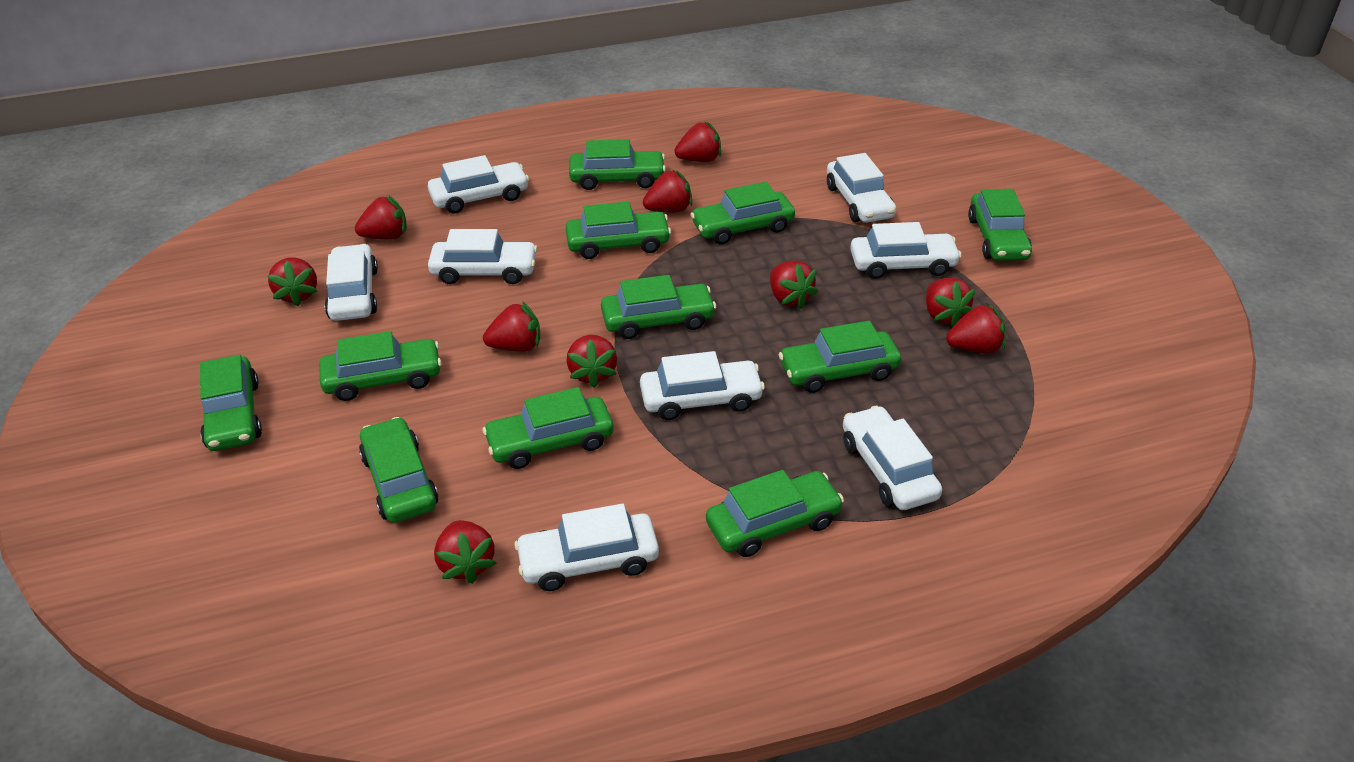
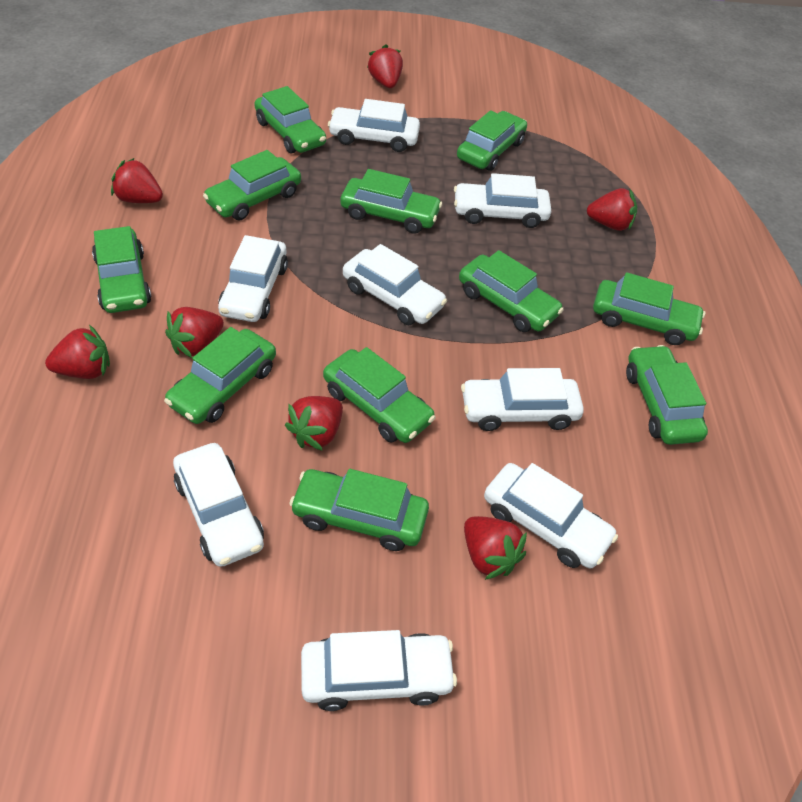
red strawberry: 10 -> 7

